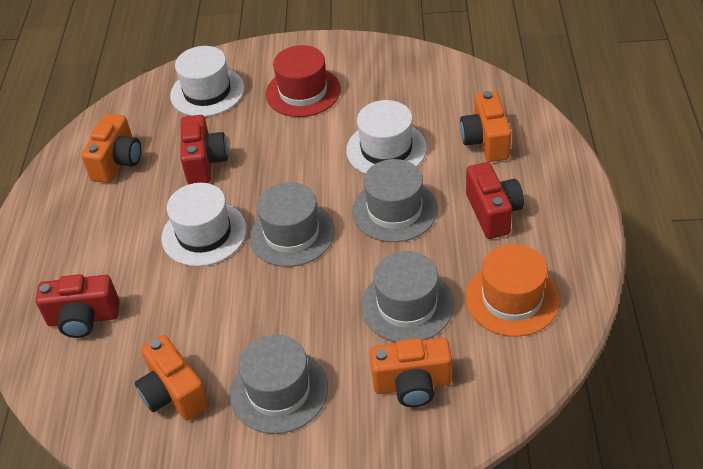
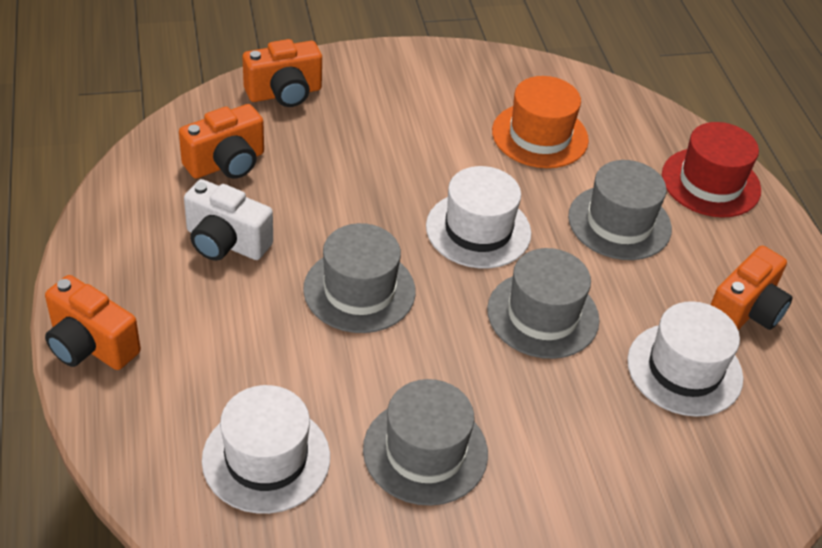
red camera: 3 -> 0
white camera: 0 -> 1

